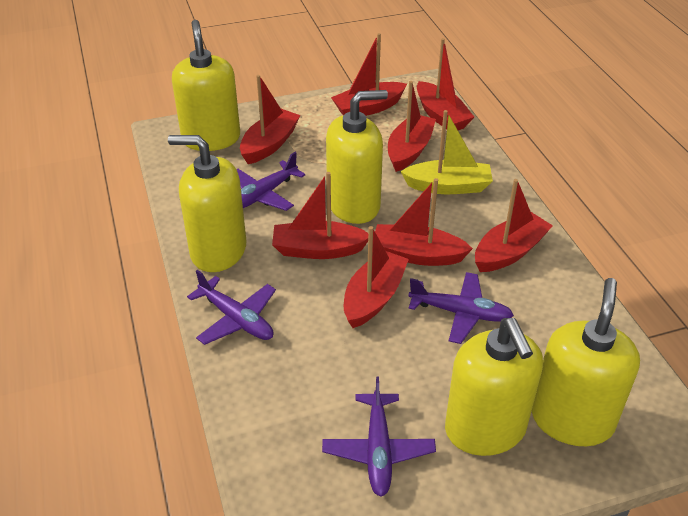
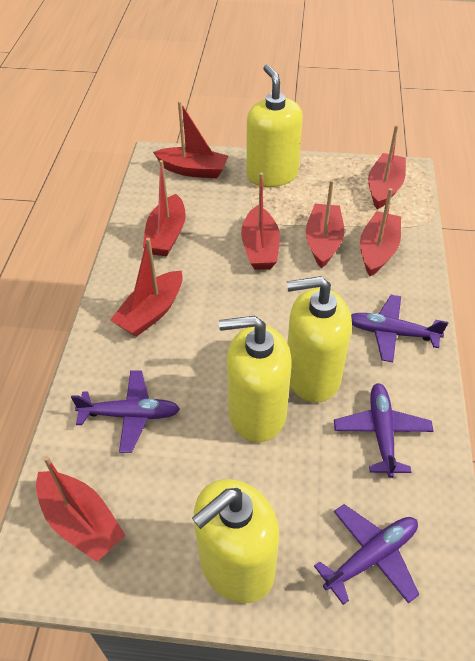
yellow boat: 1 -> 0
yellow soap dispenser: 5 -> 4

